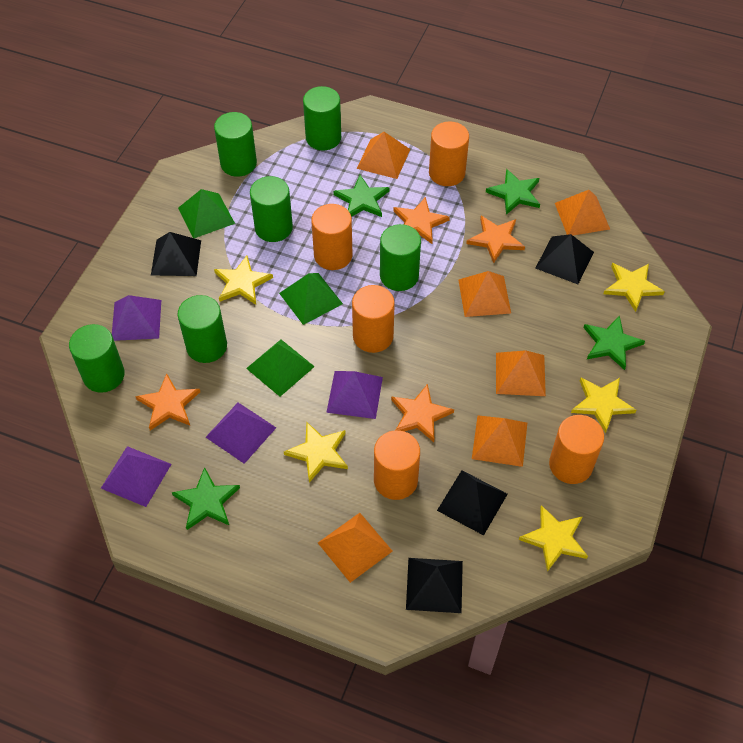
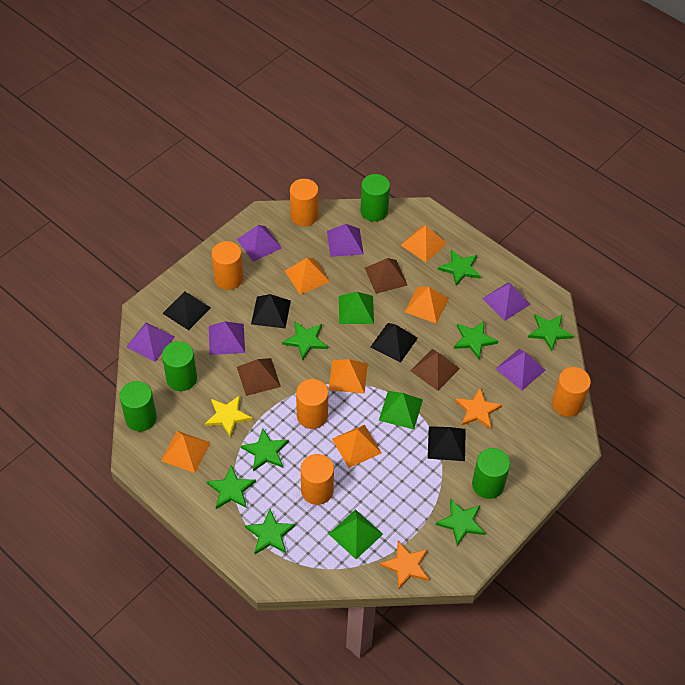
brown pyramid: 0 -> 3
green cylinder: 6 -> 4
green star: 4 -> 8
orange star: 4 -> 2
purple pyramid: 4 -> 6
yellow star: 5 -> 1

